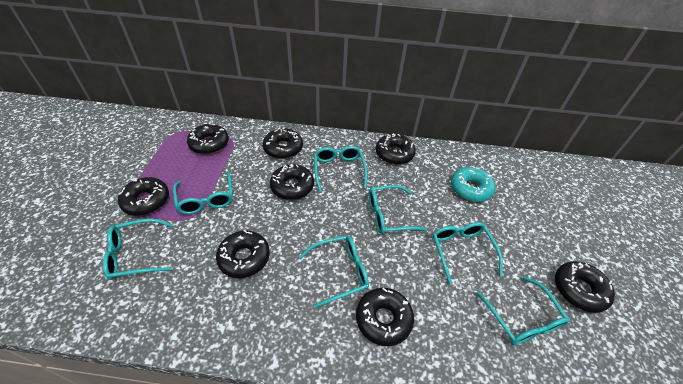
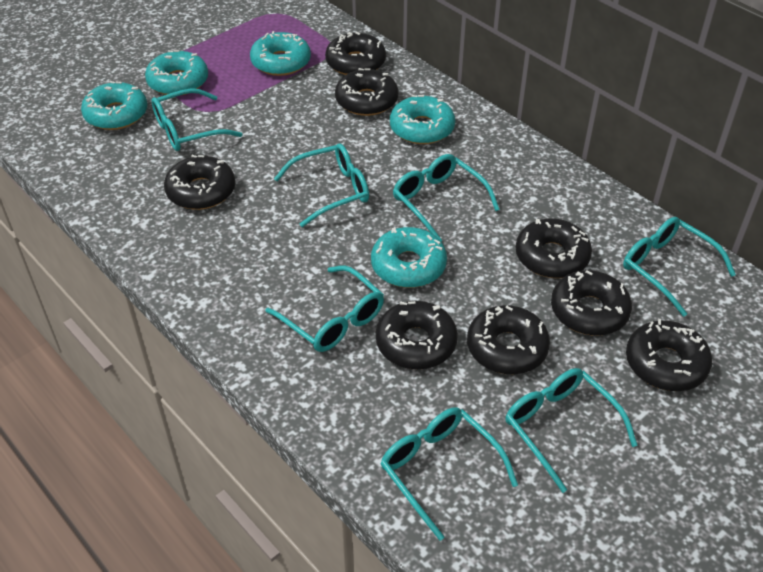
turquoise donut: 1 -> 5

